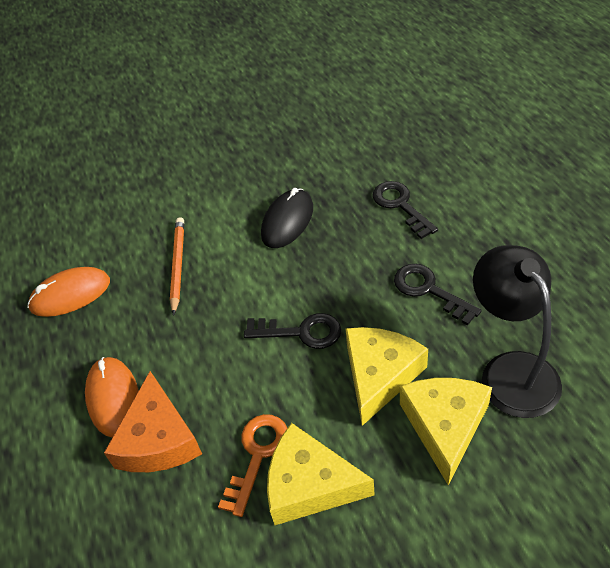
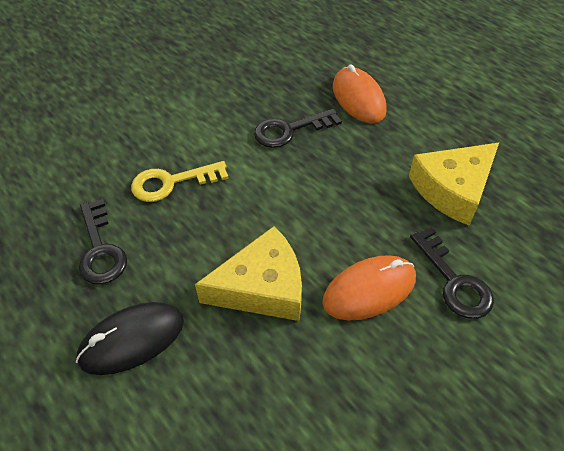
black lamp: 1 -> 0
orange cheese: 1 -> 0
orange key: 1 -> 0
orange pencil: 1 -> 0
yellow cheese: 3 -> 2
yellow key: 0 -> 1

